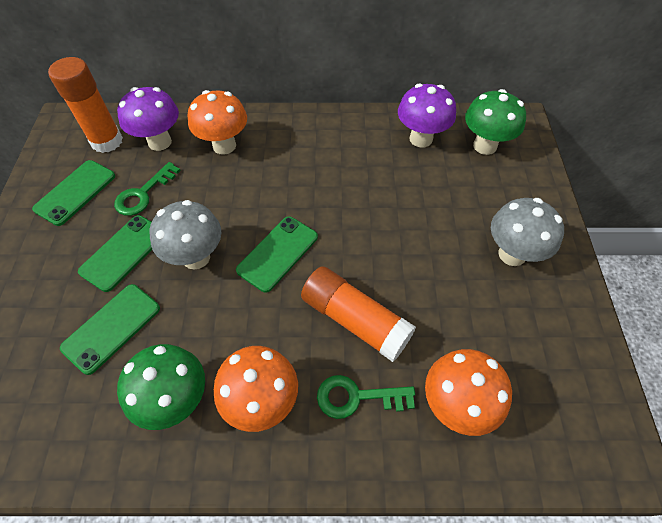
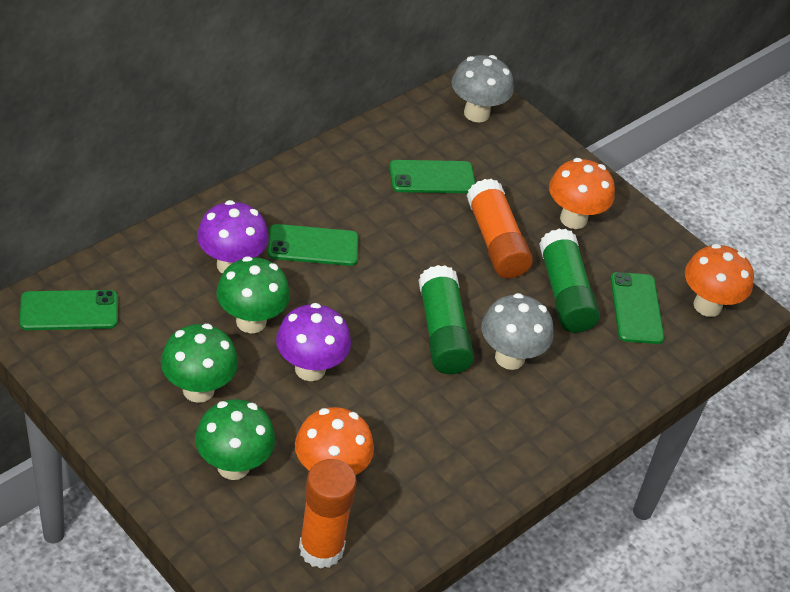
green glue stick: 0 -> 2
green key: 2 -> 0
green mushroom: 2 -> 3

